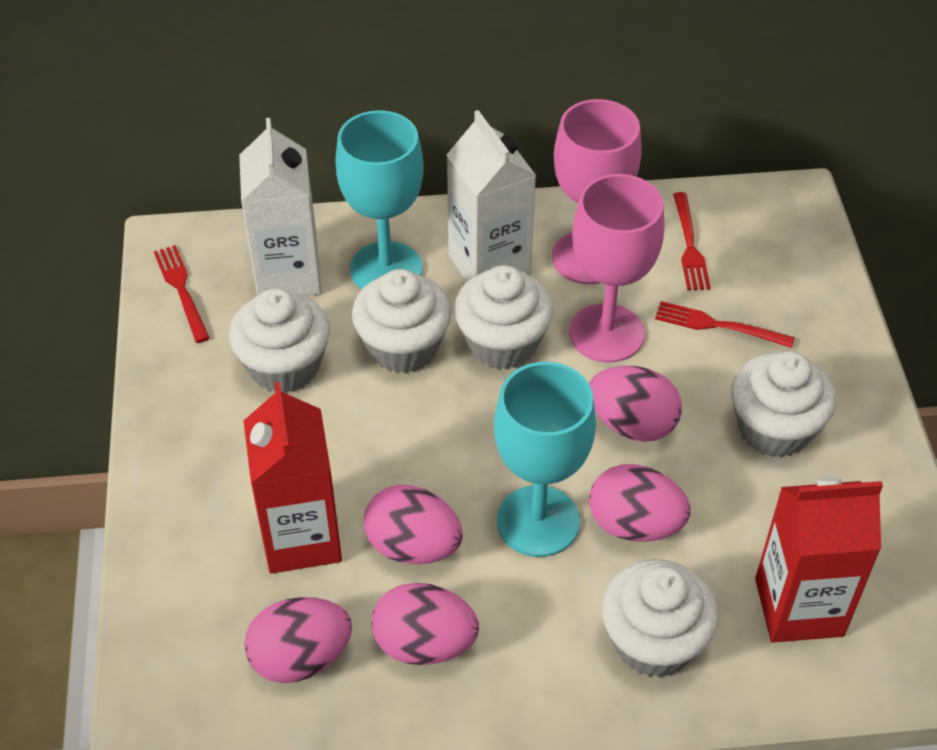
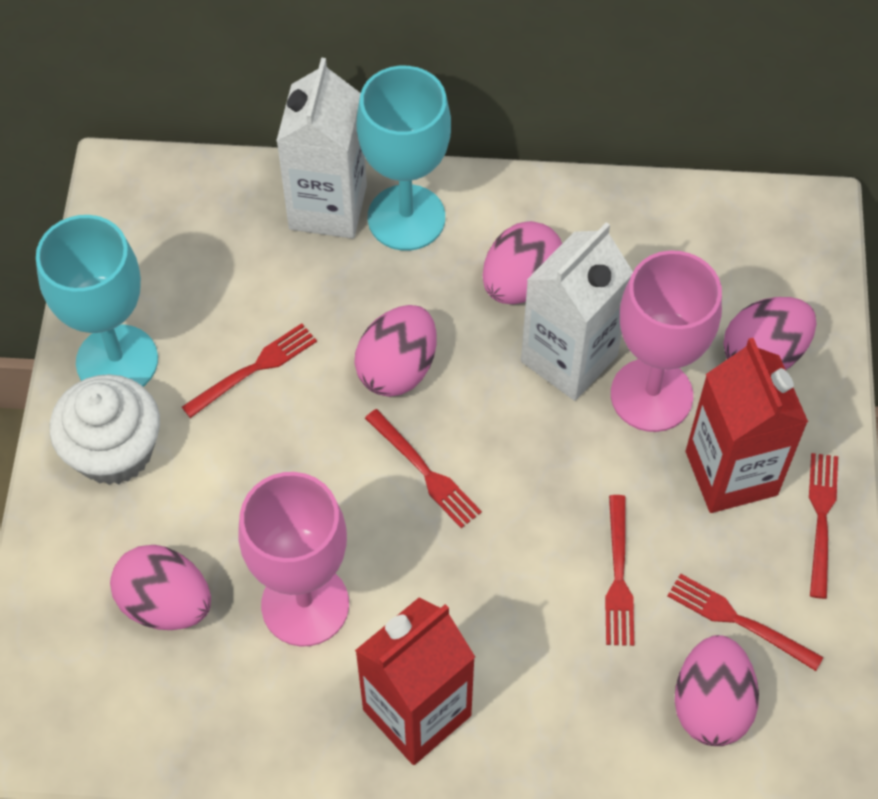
red fork: 3 -> 5
white cupcake: 5 -> 1

